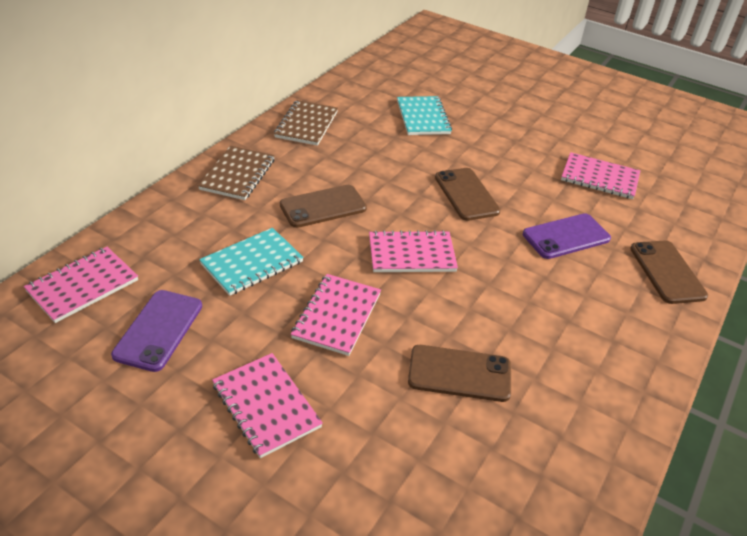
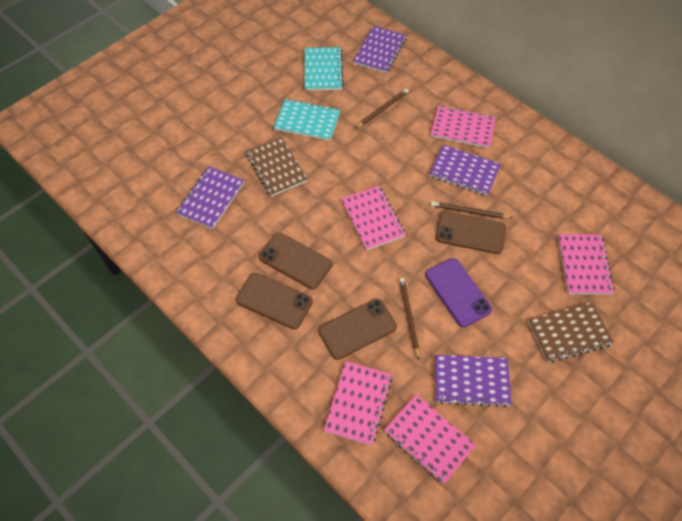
brown pencil: 0 -> 3
purple notebook: 0 -> 4
purple phone: 2 -> 1

